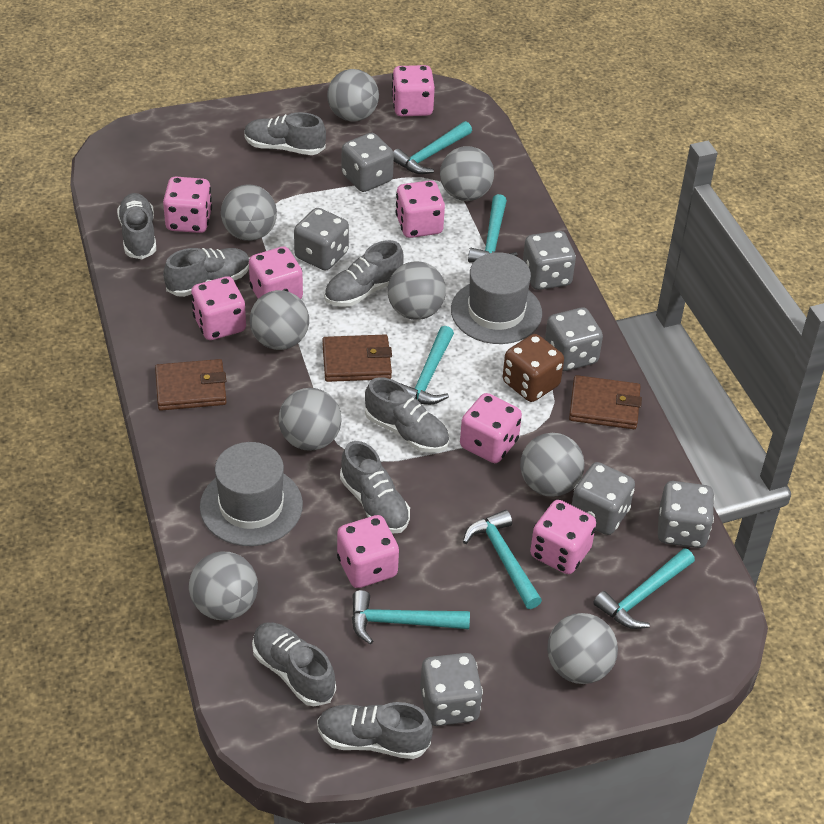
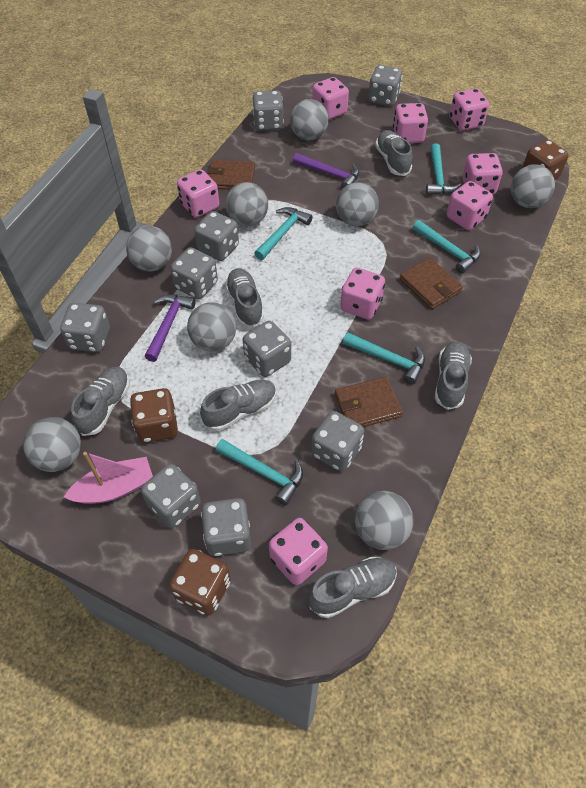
brown dice: 1 -> 3
grey ball: 9 -> 8
grey dice: 7 -> 9
grey hat: 2 -> 0
grey shoe: 8 -> 6
pink boat: 0 -> 1
purple hammer: 0 -> 2
turquoise hammer: 6 -> 5

